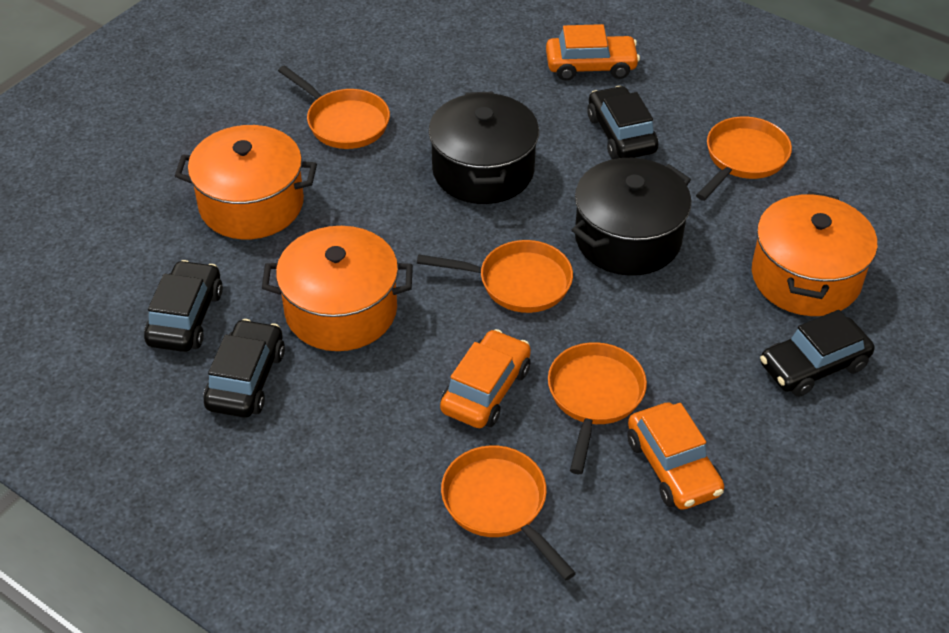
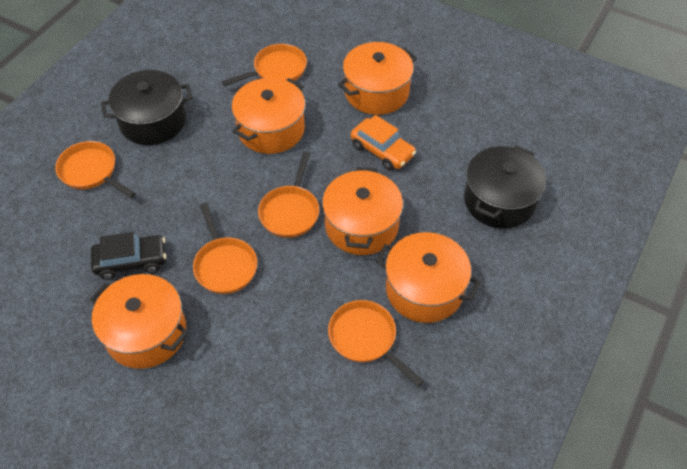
black car: 4 -> 1
orange car: 3 -> 1
orange pot: 3 -> 5

